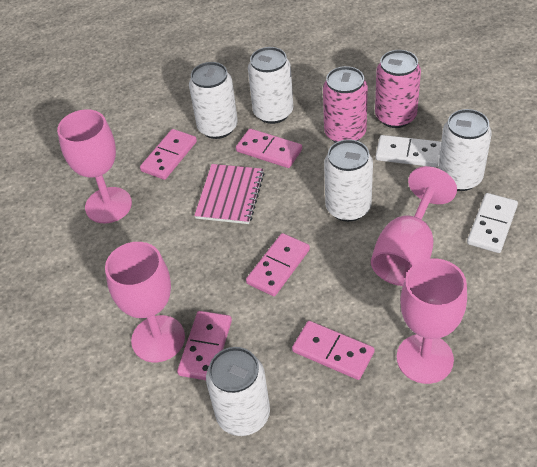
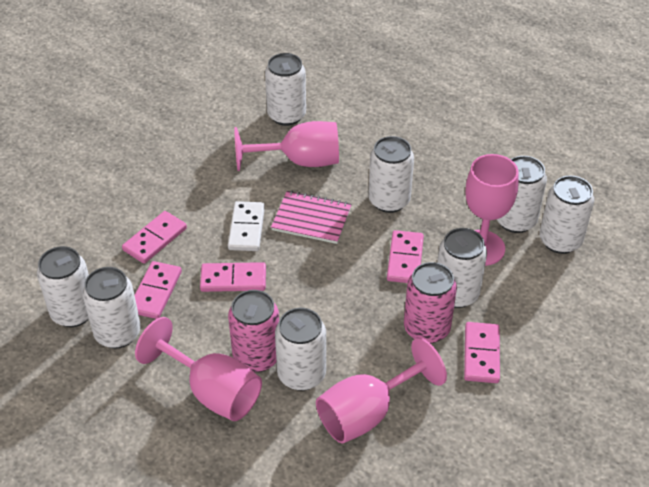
white can: 5 -> 8
white domino: 2 -> 1

